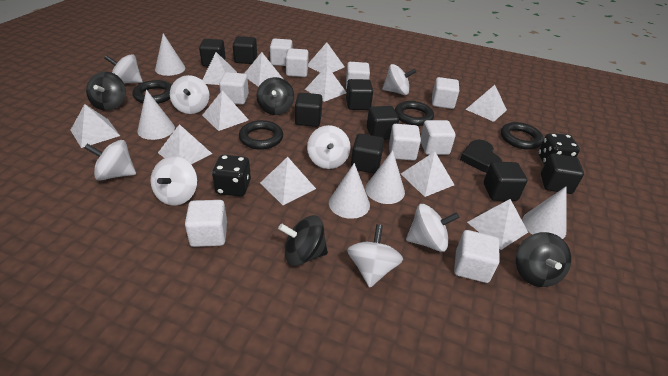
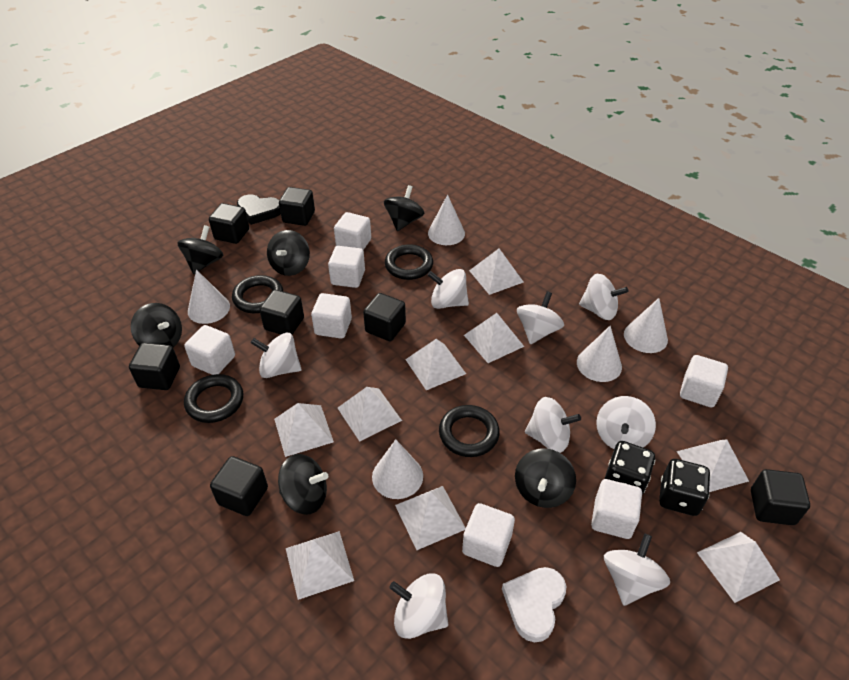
black cube: 8 -> 7
black spinning top: 4 -> 6
white cube: 9 -> 7
white heart: 0 -> 1
white pyramid: 11 -> 9

